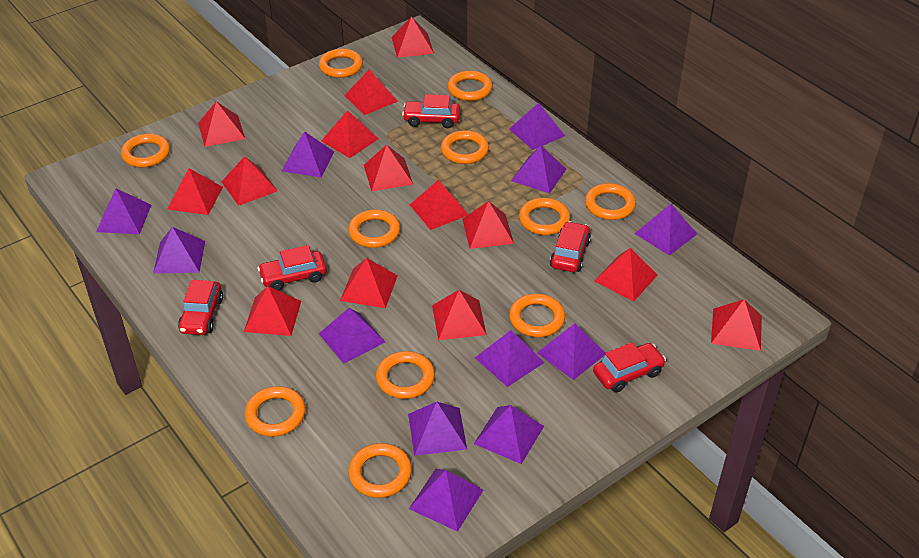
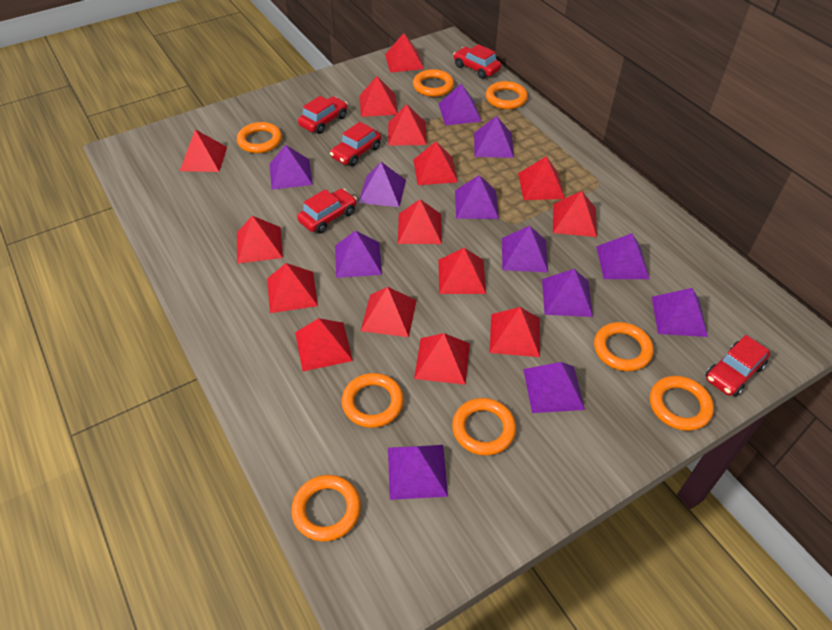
orange ring: 11 -> 8
red pyramid: 14 -> 15

